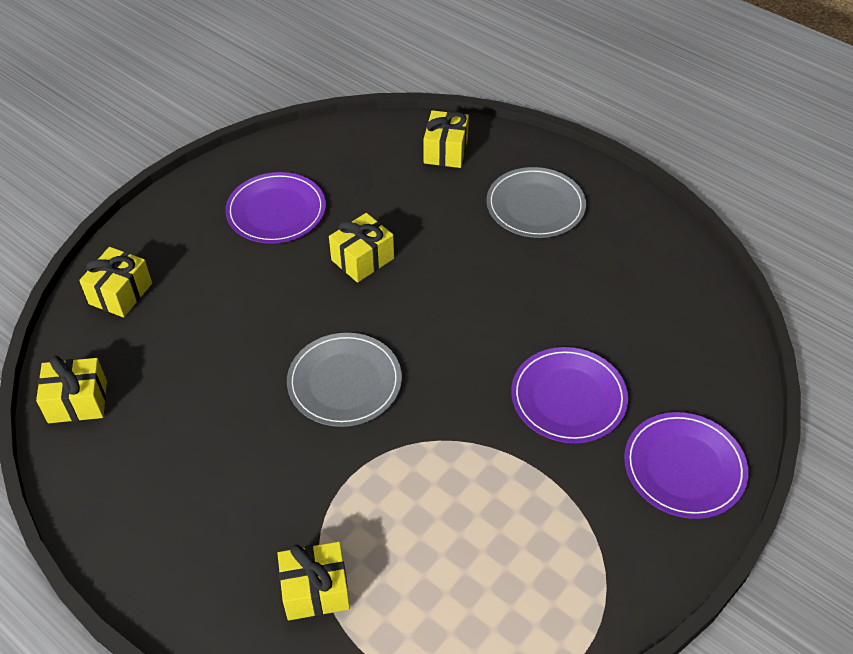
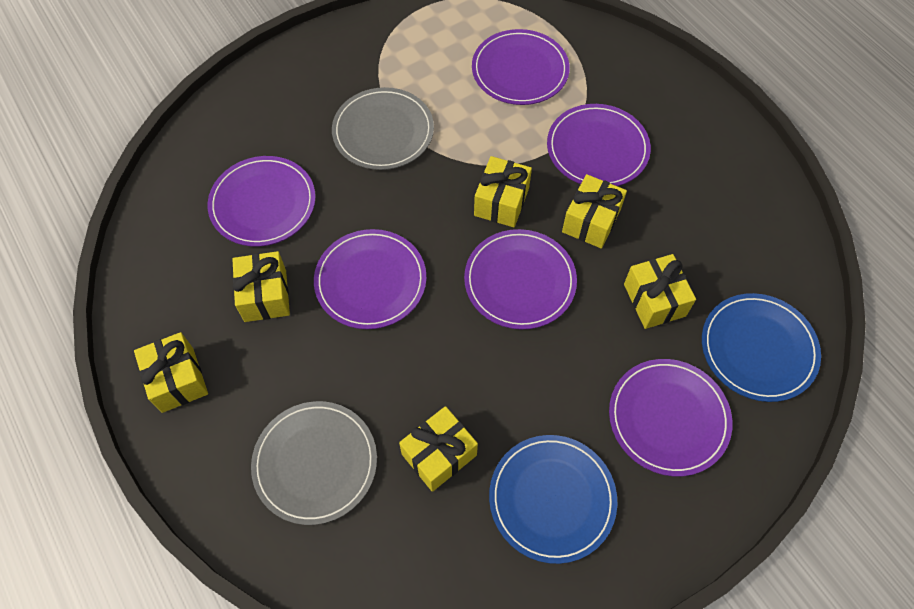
blue plate: 0 -> 2
purple plate: 3 -> 6
yellow gift: 5 -> 6

